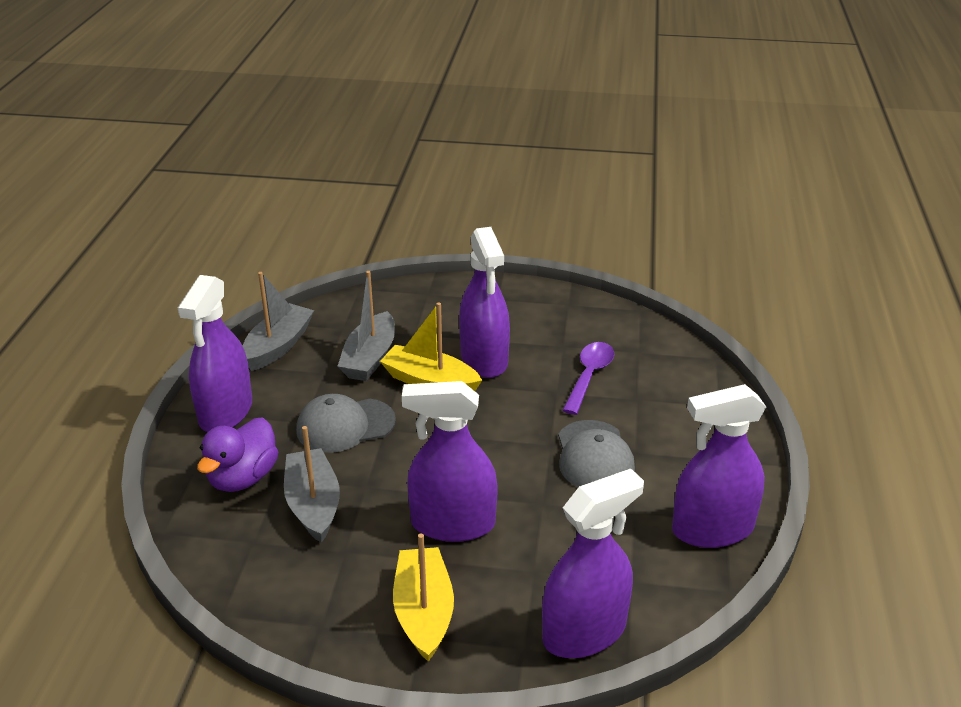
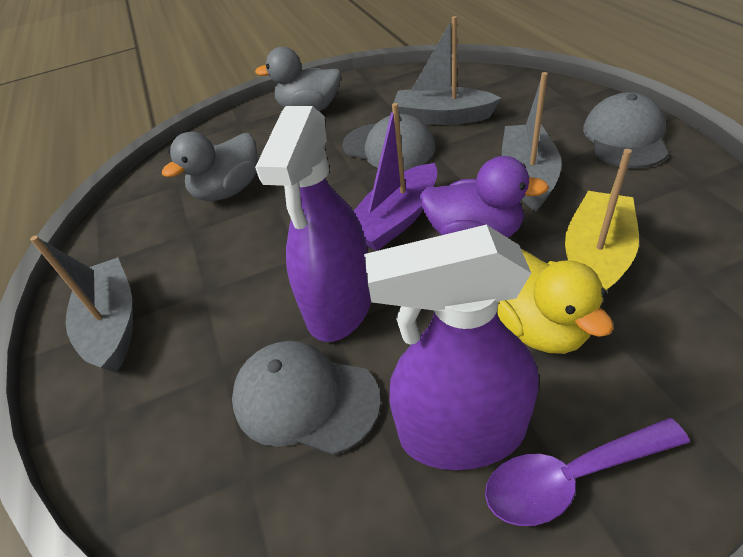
grey cap: 2 -> 3
grey duck: 0 -> 2
purple boat: 0 -> 1
purple spray bottle: 5 -> 2
yellow boat: 2 -> 1
yellow duck: 0 -> 1

